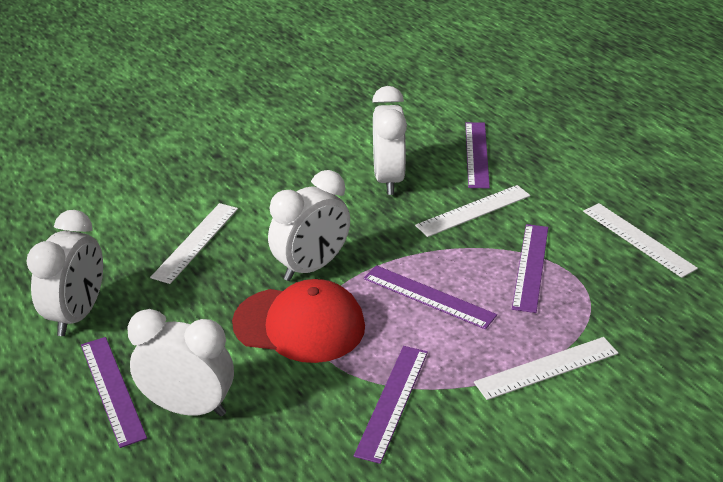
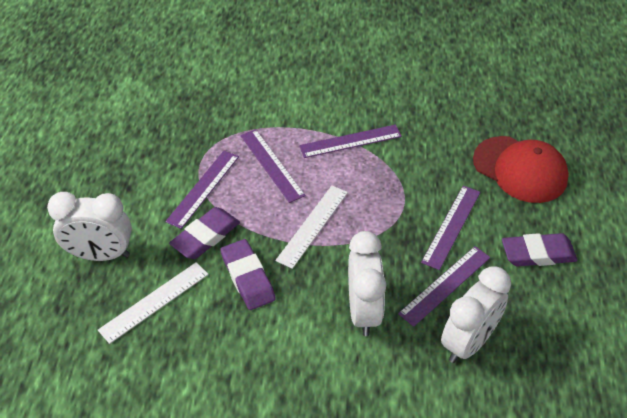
purple eraser: 0 -> 3
white clock: 4 -> 3
white ruler: 4 -> 2

